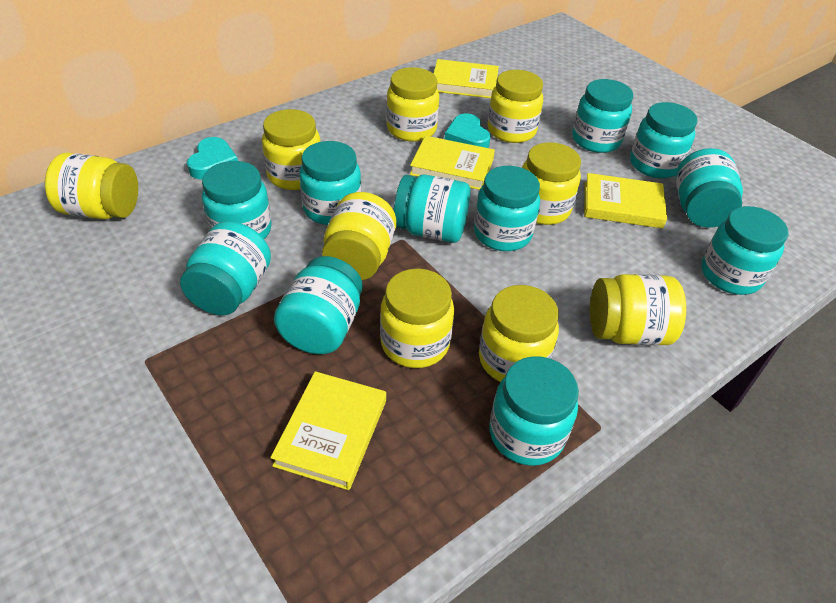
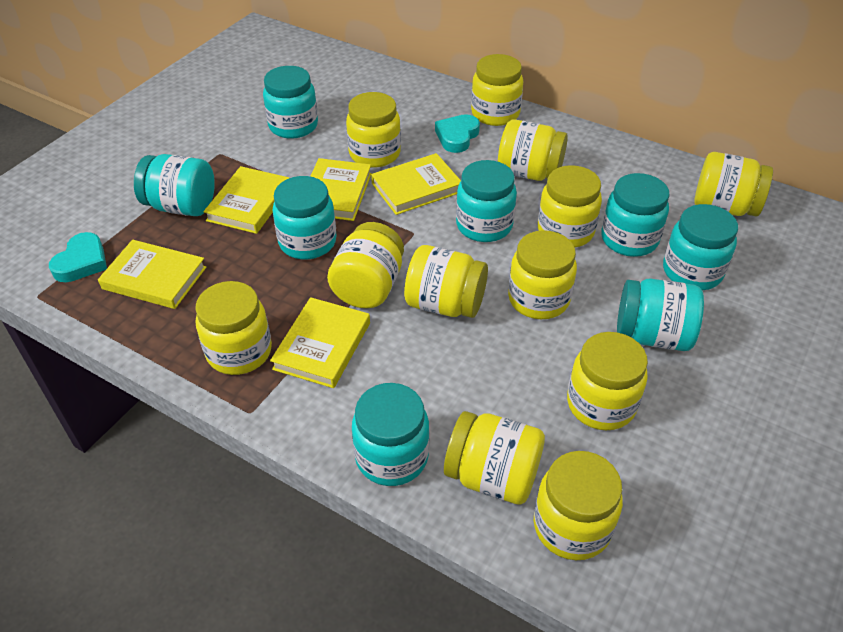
turquoise jar: 11 -> 8
yellow book: 4 -> 5
yellow jar: 9 -> 12

